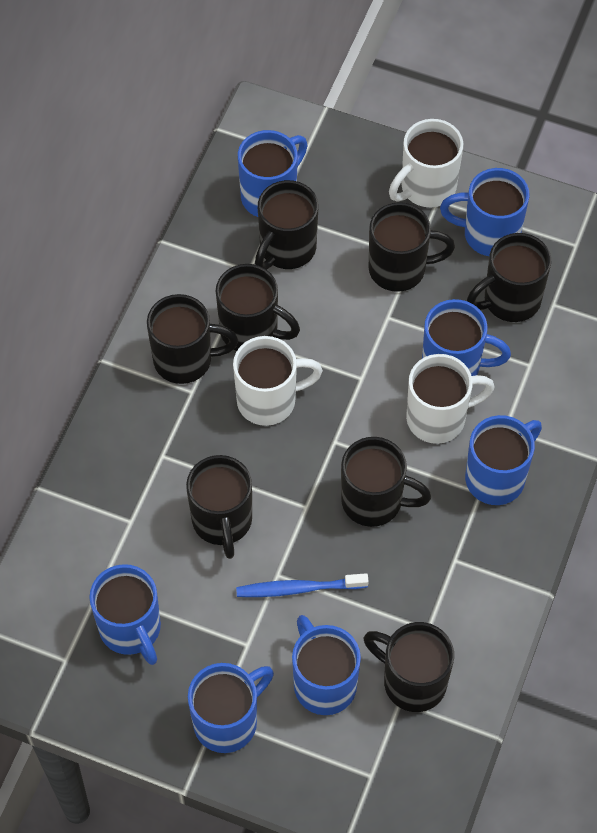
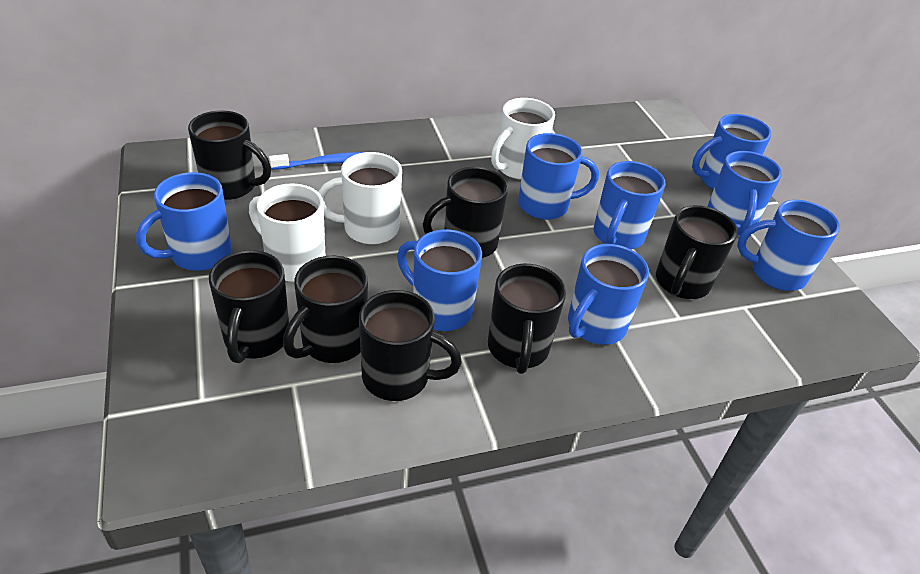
black mug: 8 -> 7
blue mug: 7 -> 8

